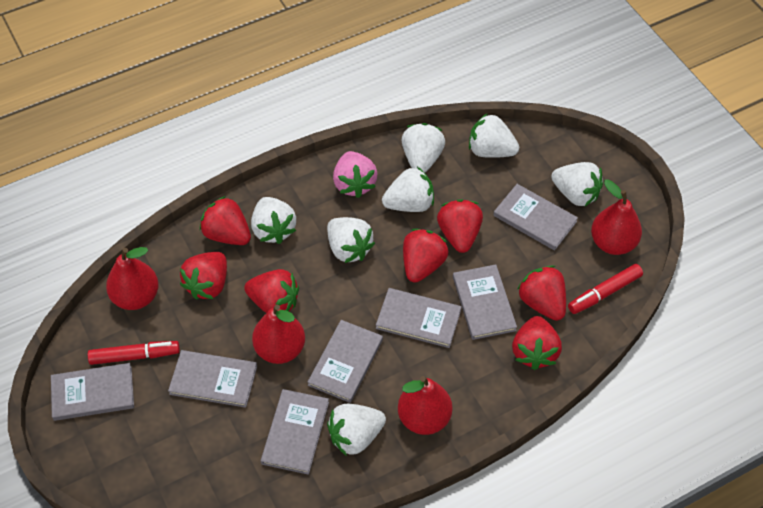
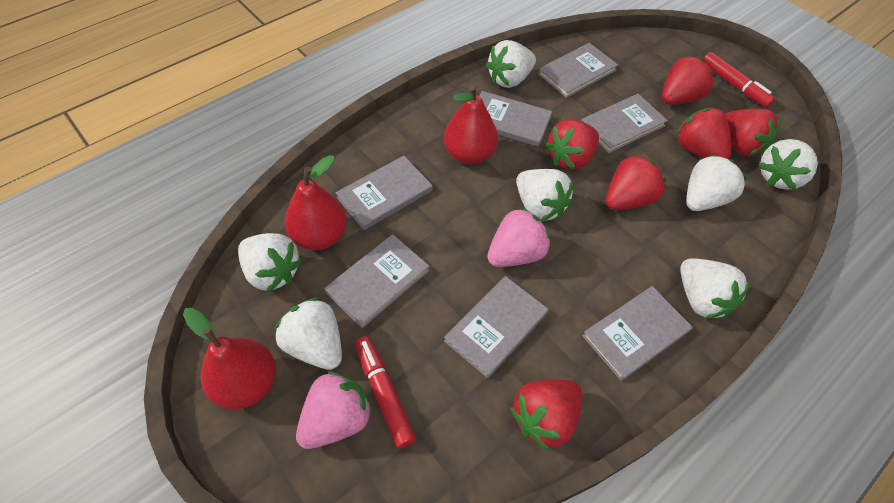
pink strawberry: 1 -> 2
red pear: 4 -> 3
red strawberry: 7 -> 6

